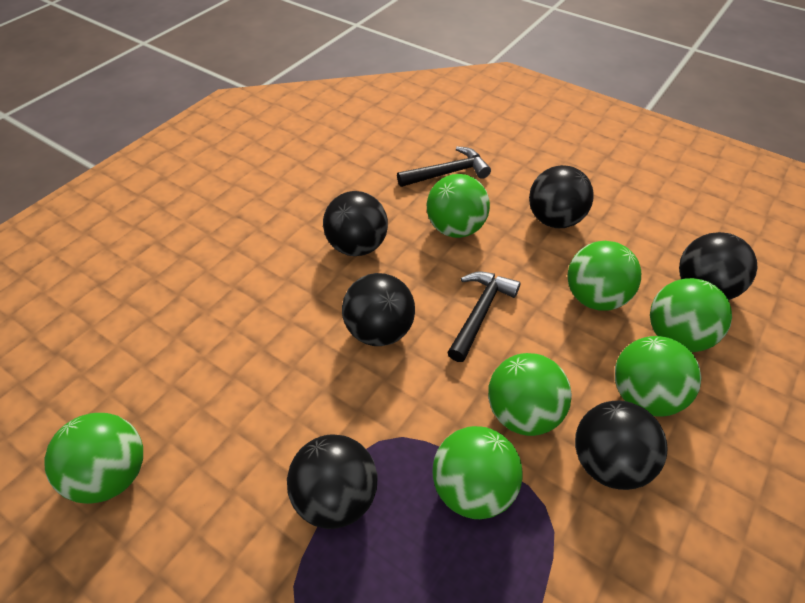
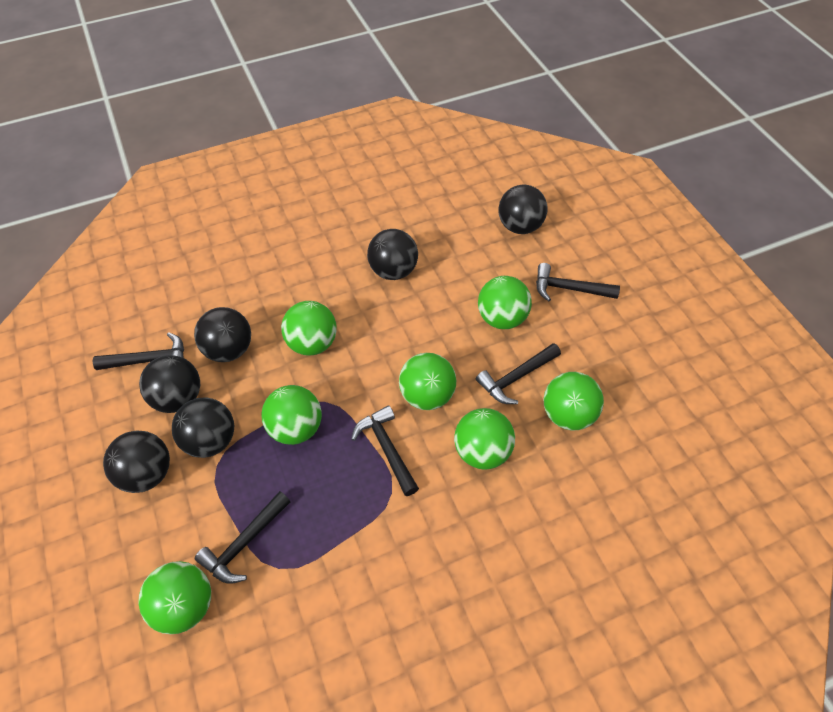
black hammer: 2 -> 5

